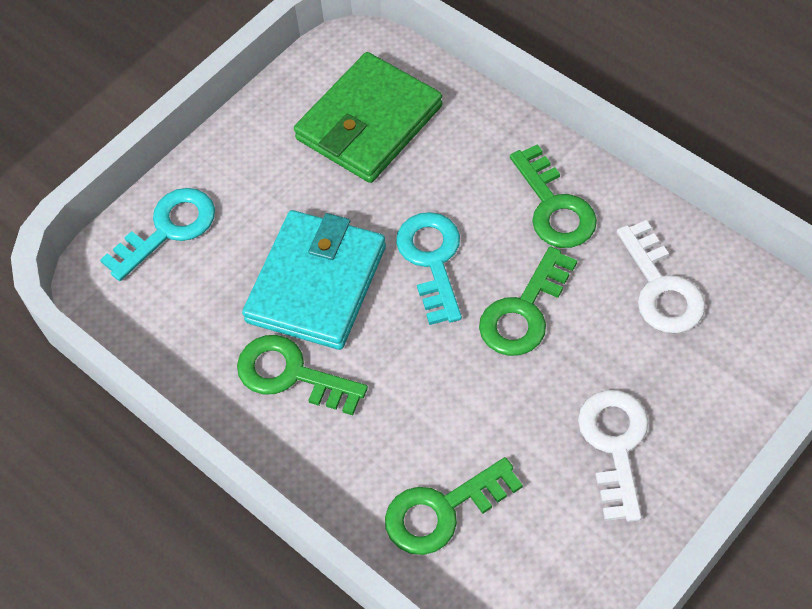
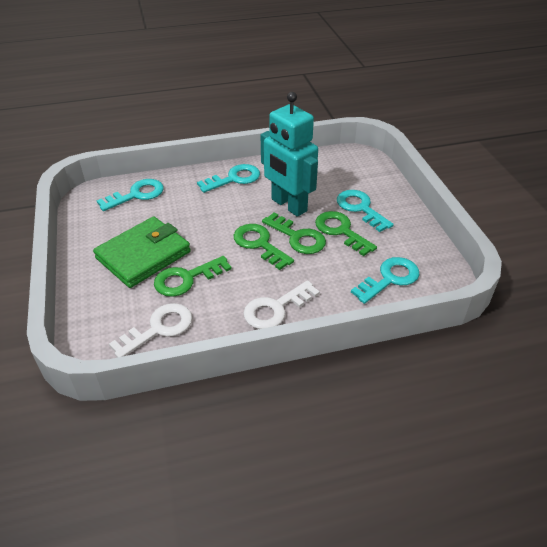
turquoise key: 2 -> 4
turquoise robot: 0 -> 1
turquoise wallet: 1 -> 0

